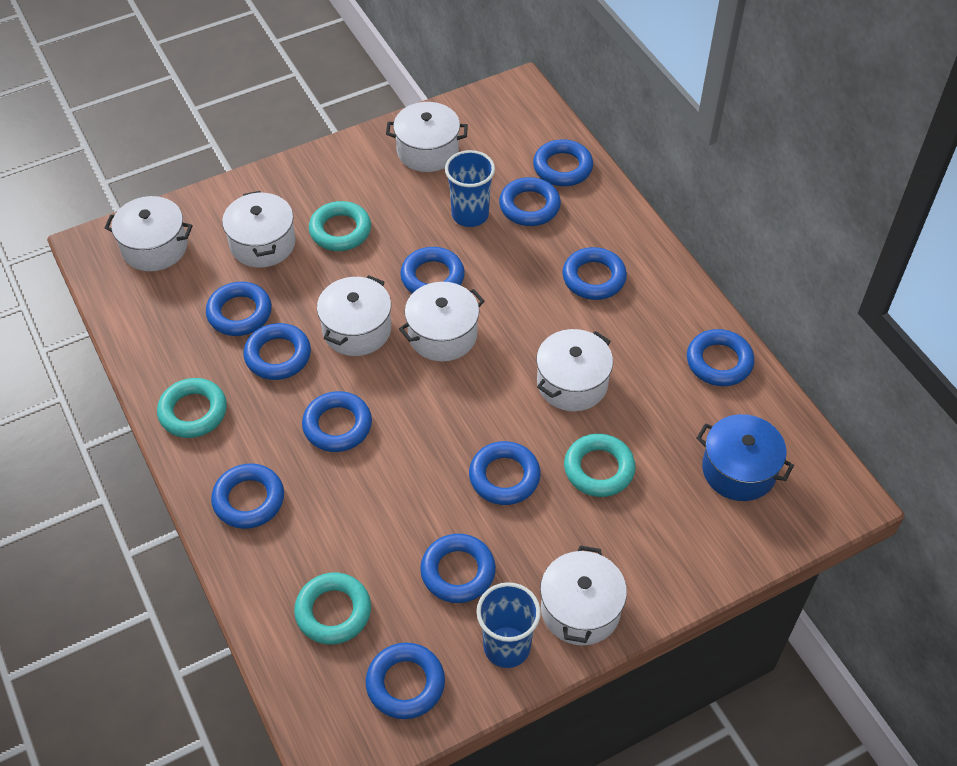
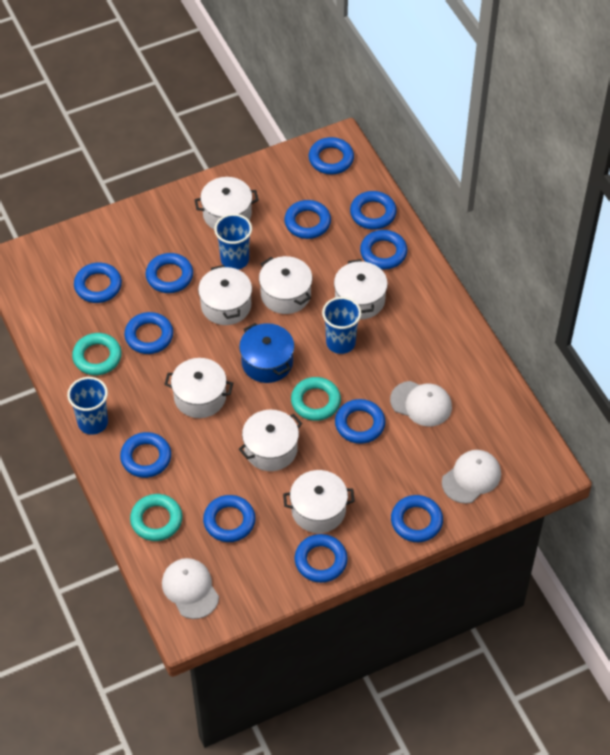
blue cup: 2 -> 3
turquoise ring: 4 -> 3
white cap: 0 -> 3

